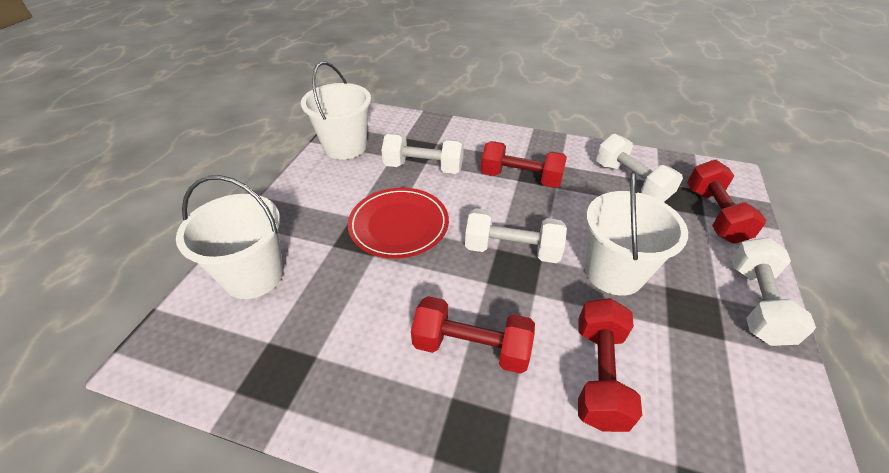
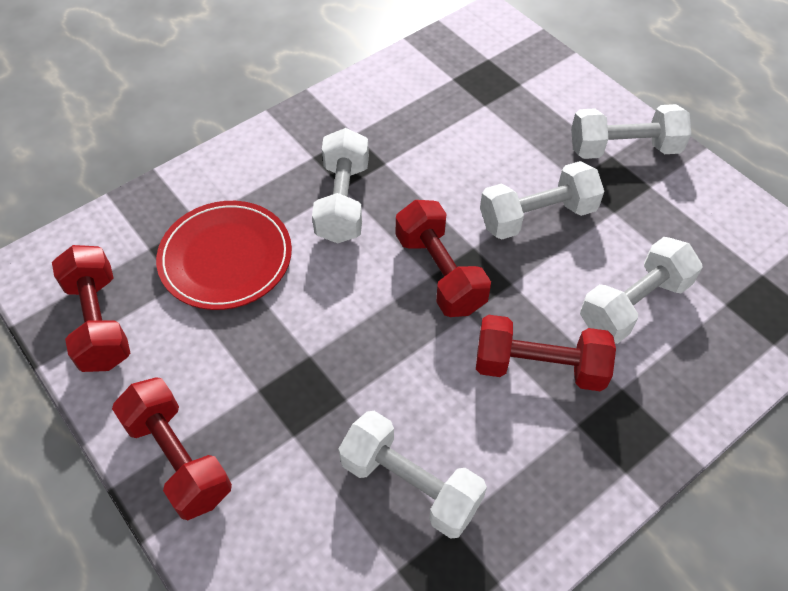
white bucket: 3 -> 0
white dumbbell: 4 -> 5

